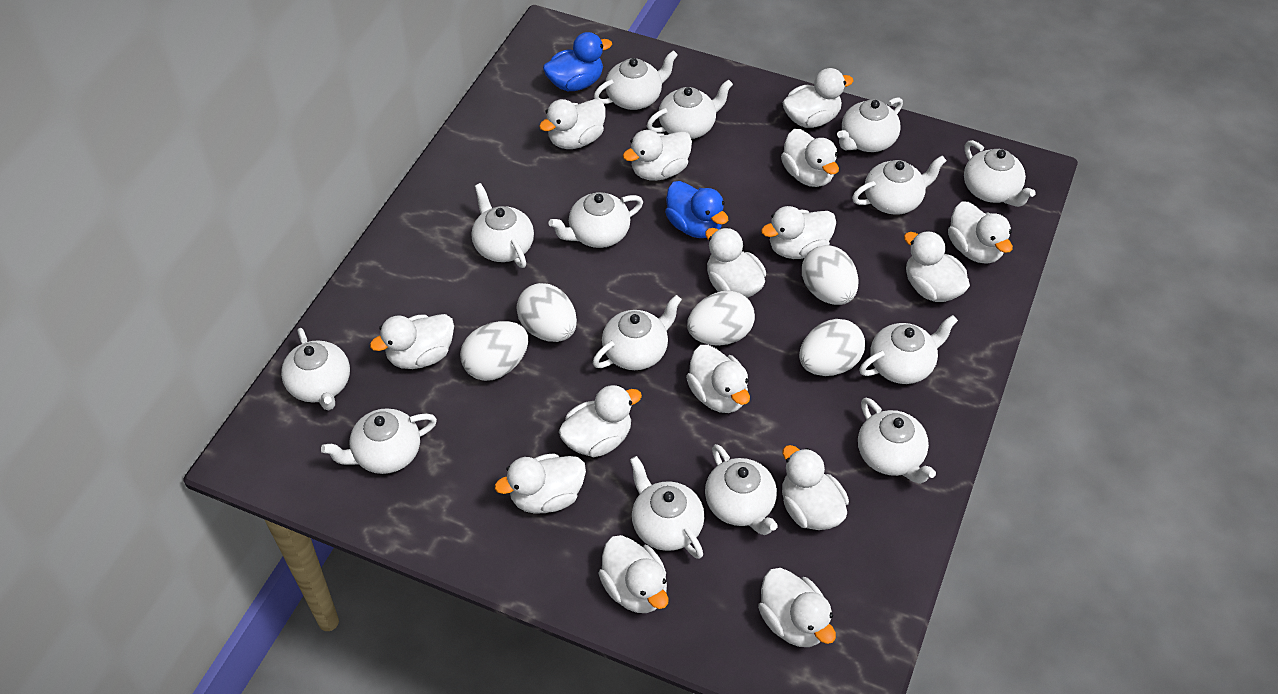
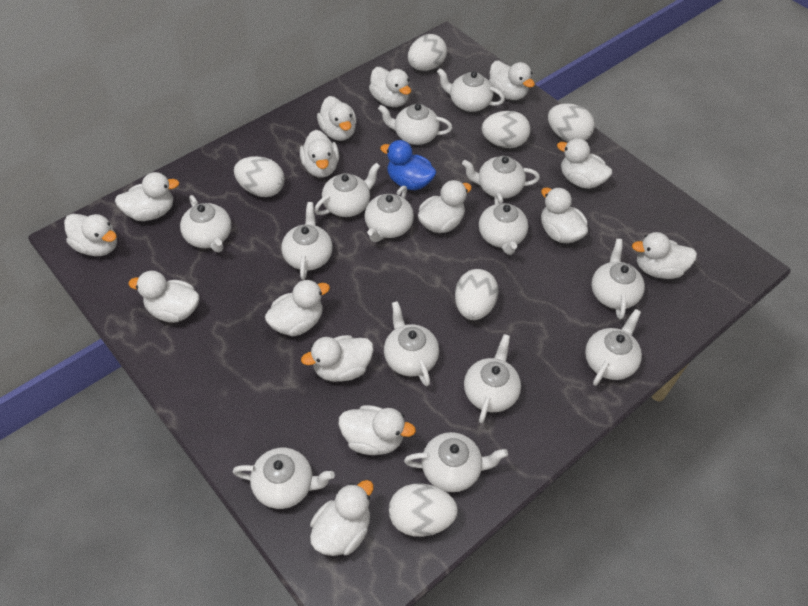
blue duck: 2 -> 1
white egg: 5 -> 6

